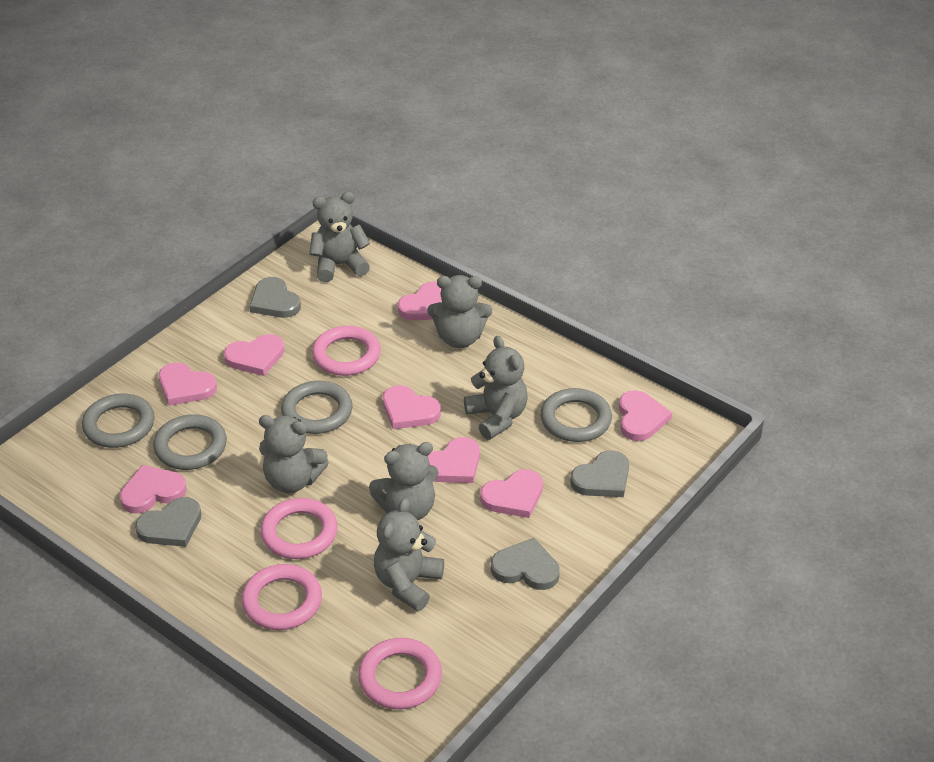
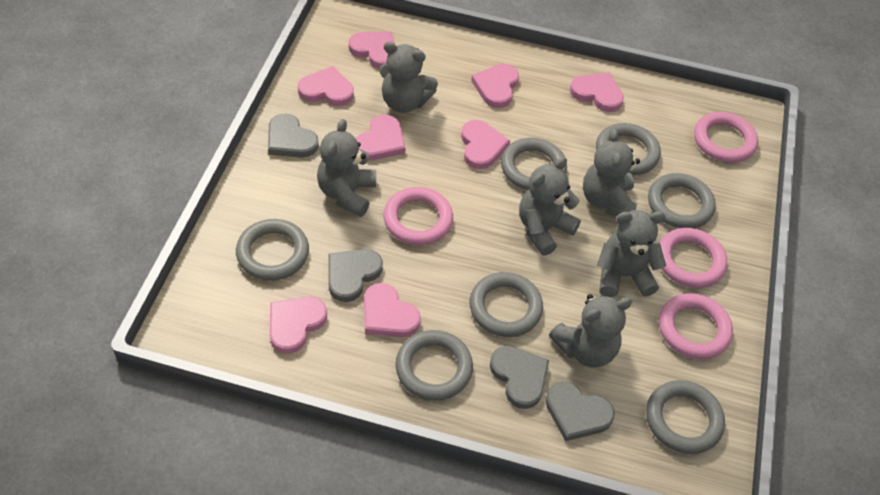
grey ring: 4 -> 7

